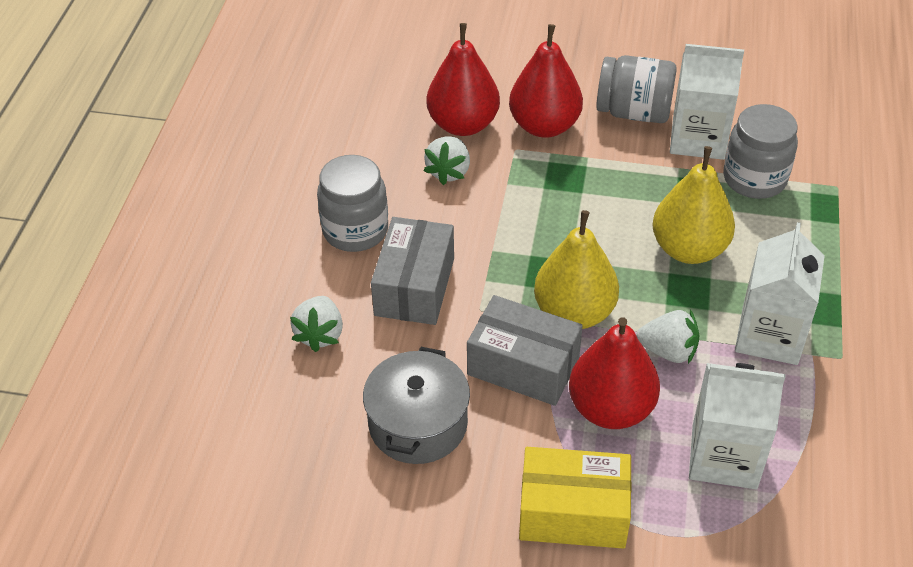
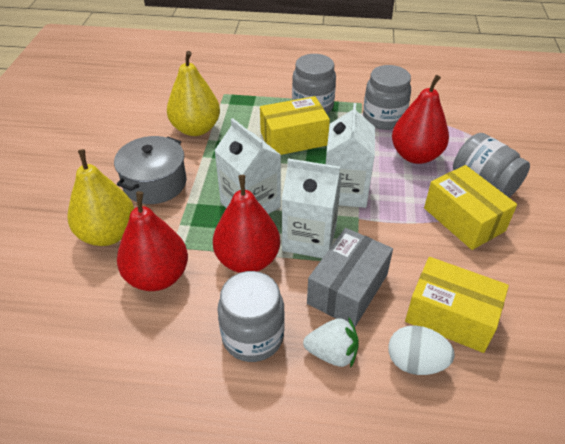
grey box: 2 -> 1
grey jar: 3 -> 4
white egg: 0 -> 1
white strawberry: 3 -> 1
yellow box: 1 -> 3

